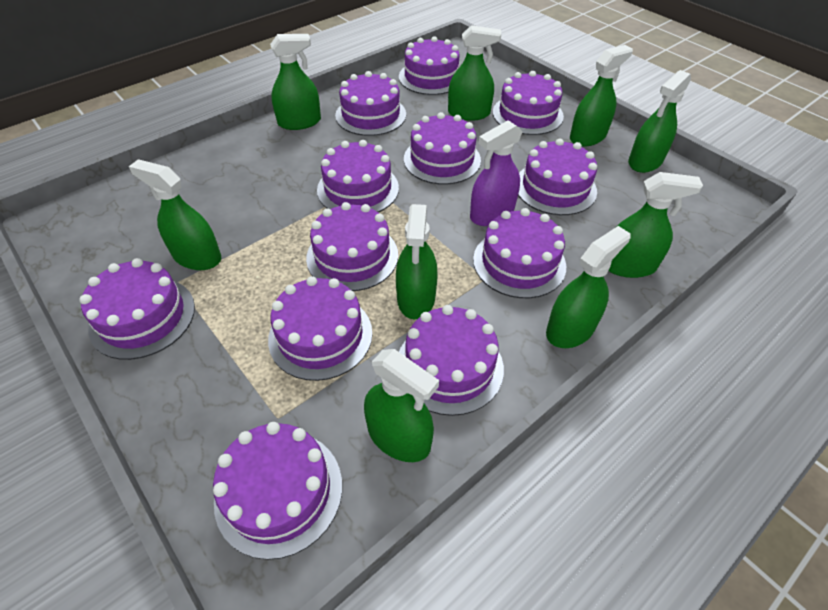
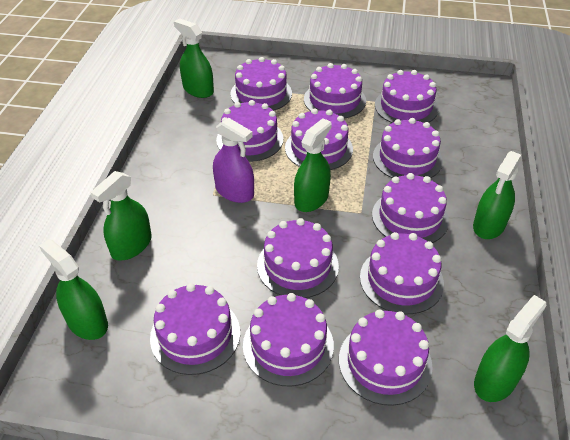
green spray bottle: 9 -> 6

